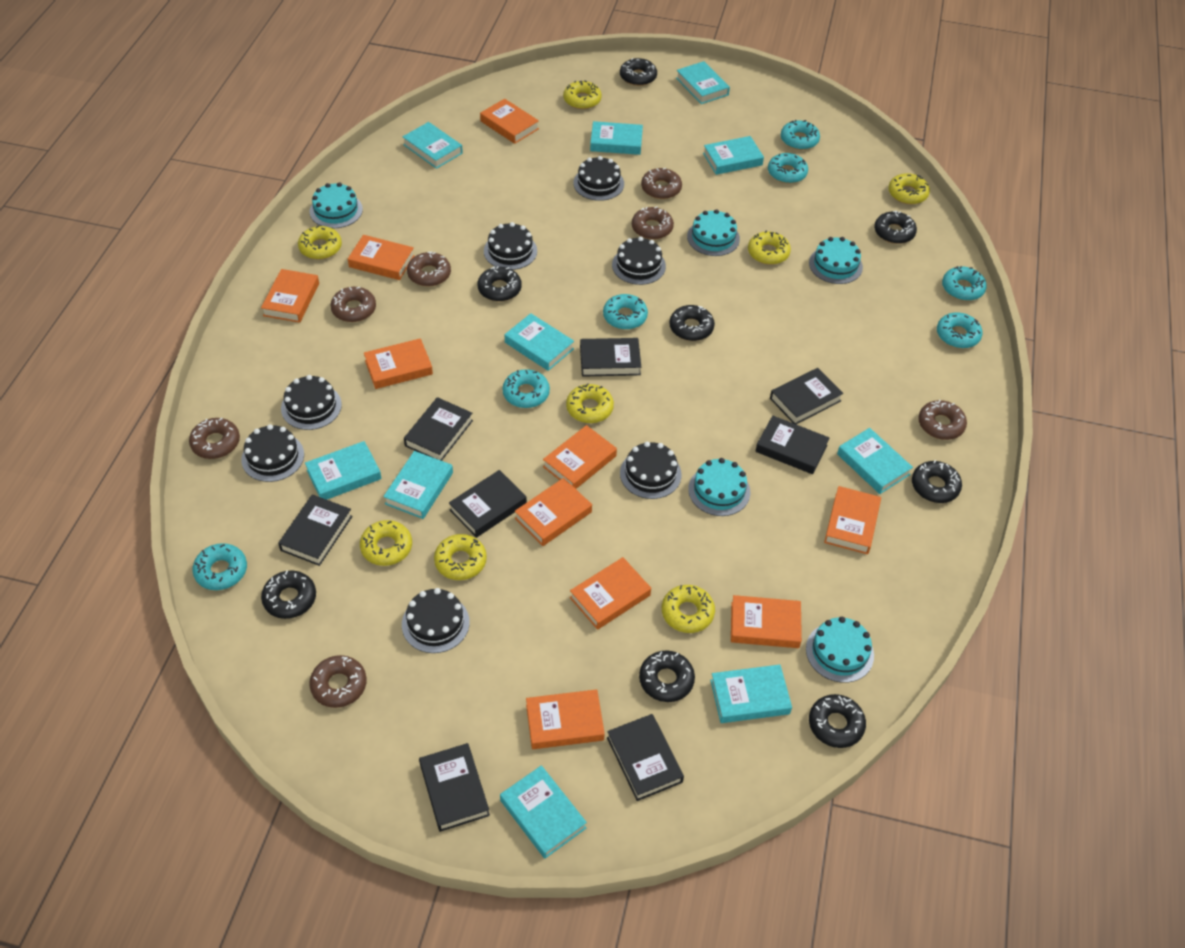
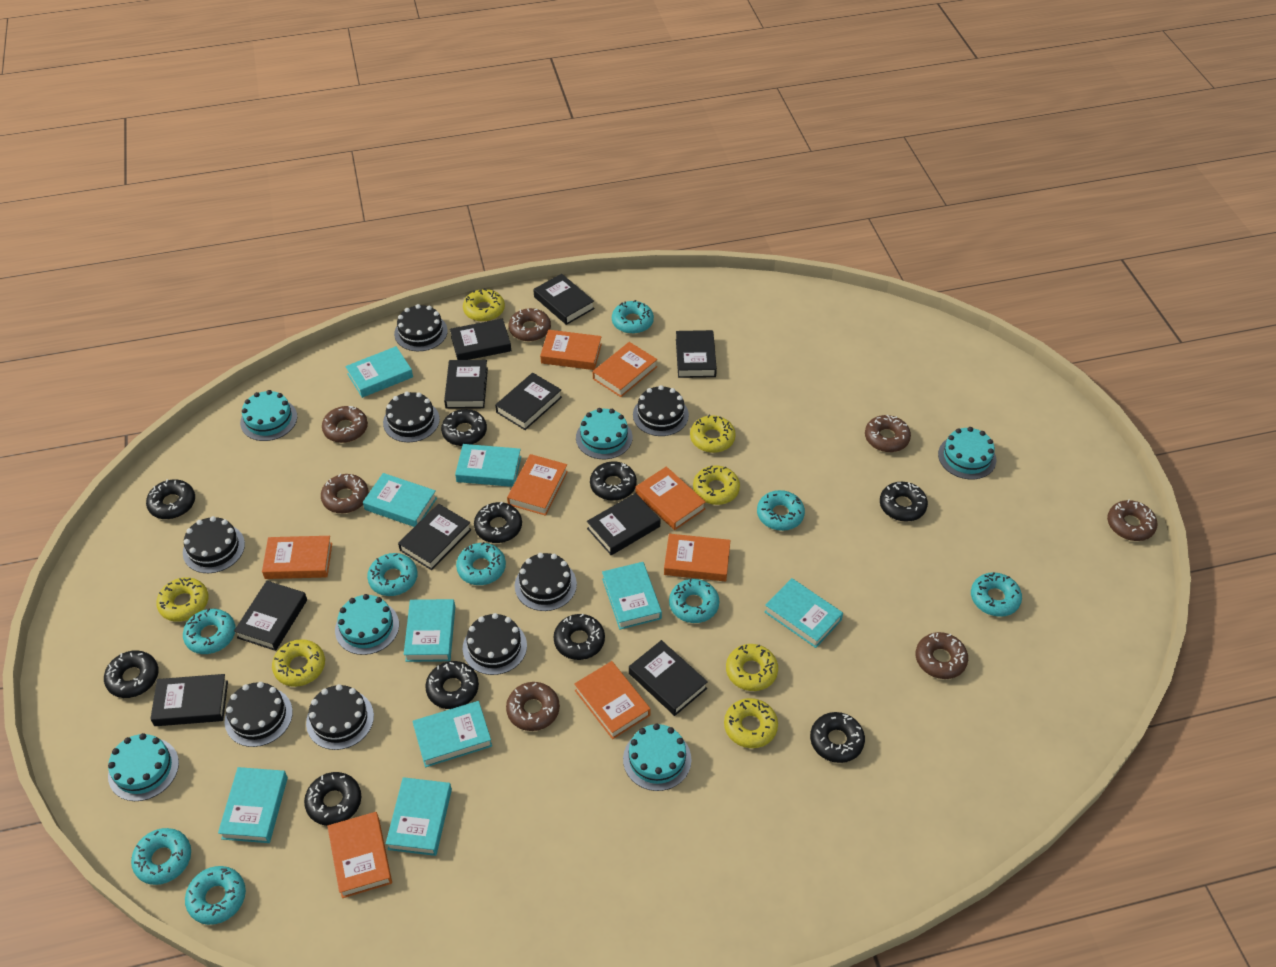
black book: 8 -> 10
black cake: 7 -> 8
black donut: 8 -> 10
orange book: 10 -> 8
turquoise book: 10 -> 9
turquoise cake: 5 -> 6
turquoise donut: 7 -> 9
yellow donut: 8 -> 7

